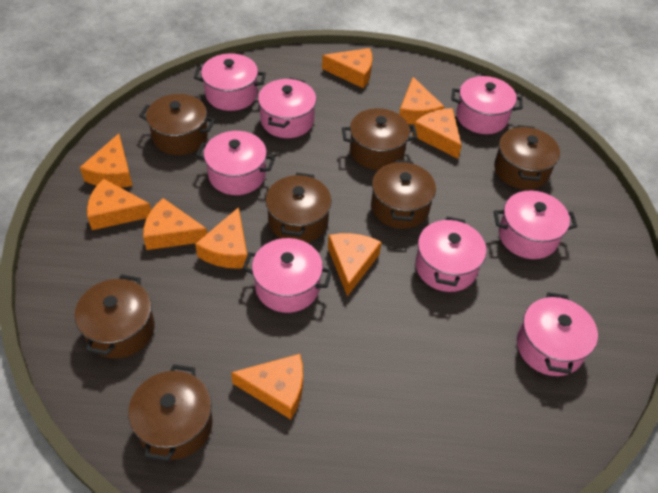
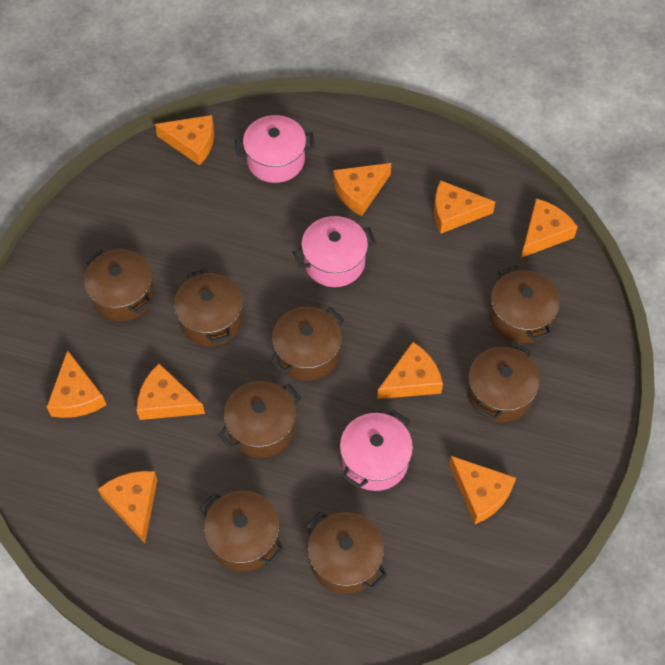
brown pot: 7 -> 8
pink pot: 8 -> 3

